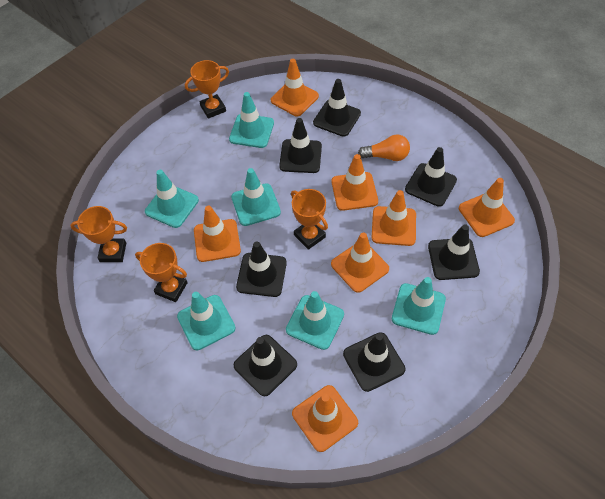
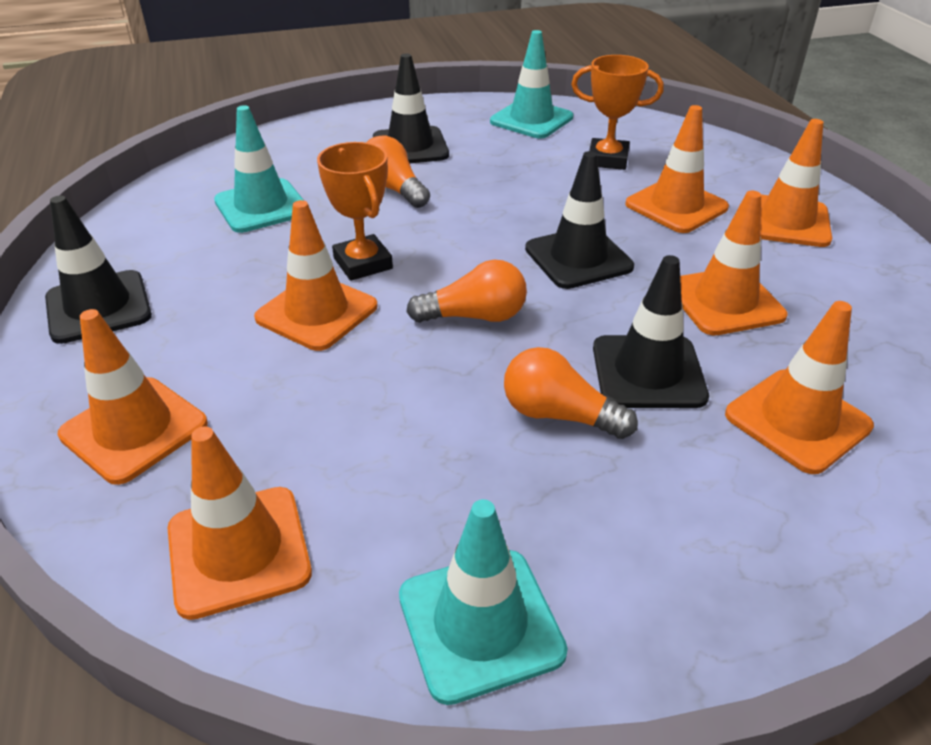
black traffic cone: 7 -> 4
orange light bulb: 1 -> 3
orange trophy: 4 -> 2
turquoise traffic cone: 6 -> 3

